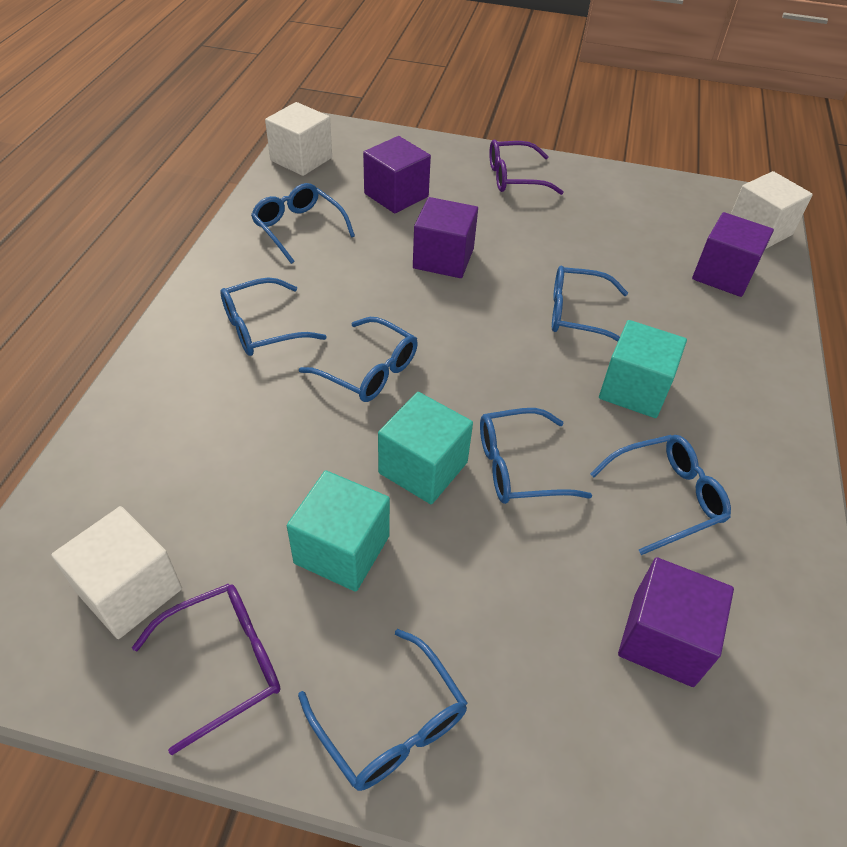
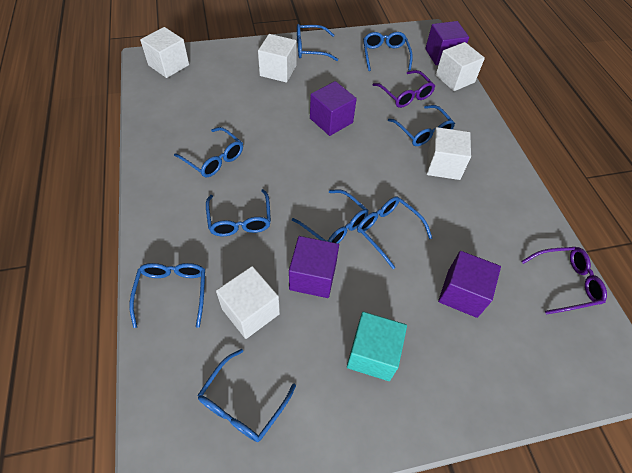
blue glasses: 7 -> 9
turquoise cube: 3 -> 1
white cube: 3 -> 5

